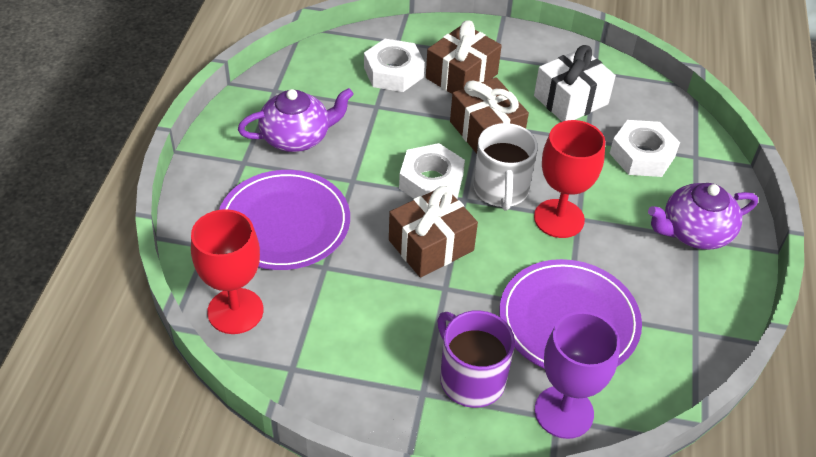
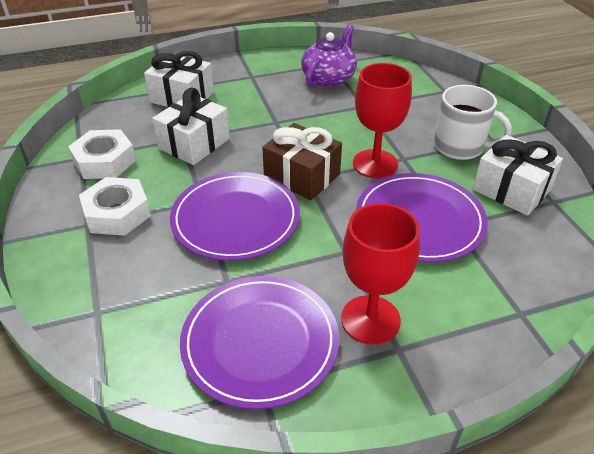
brown gift: 3 -> 1
purple goblet: 1 -> 0
purple mug: 1 -> 0
purple plate: 2 -> 3
purple teapot: 2 -> 1
white gift: 1 -> 3
white nut: 3 -> 2

